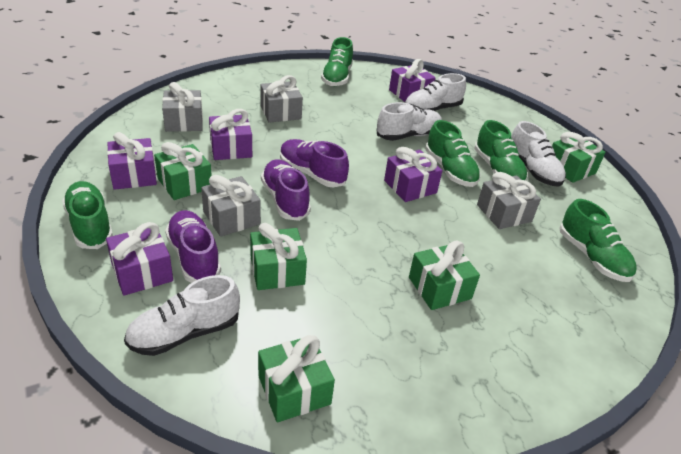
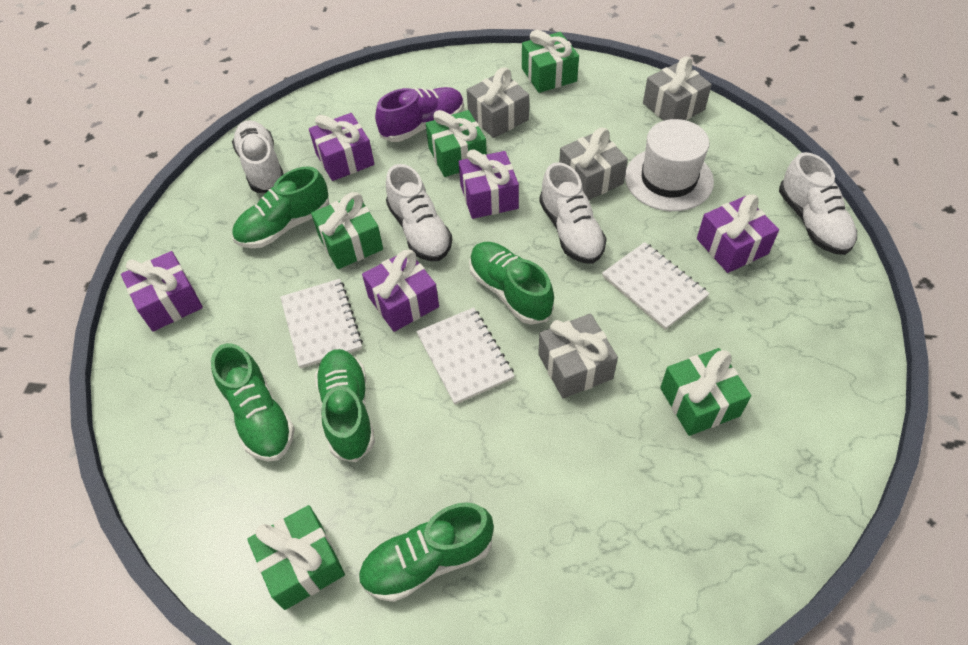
purple shoe: 3 -> 1
white hat: 0 -> 1
white notebook: 0 -> 3

